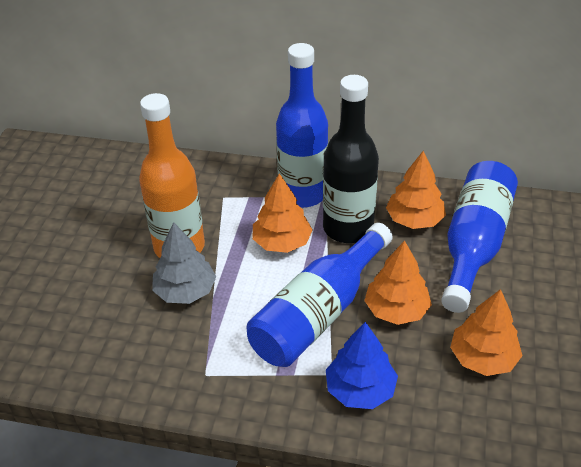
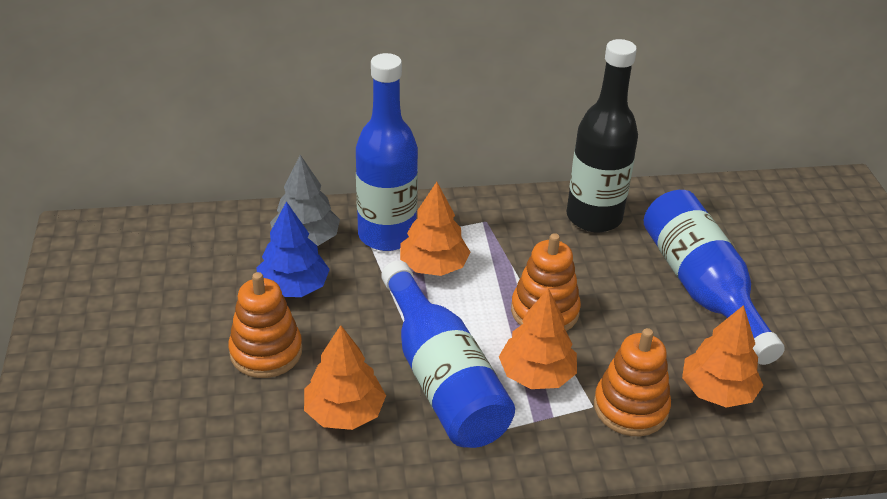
orange bottle: 1 -> 0
orange stacking toy: 0 -> 3

